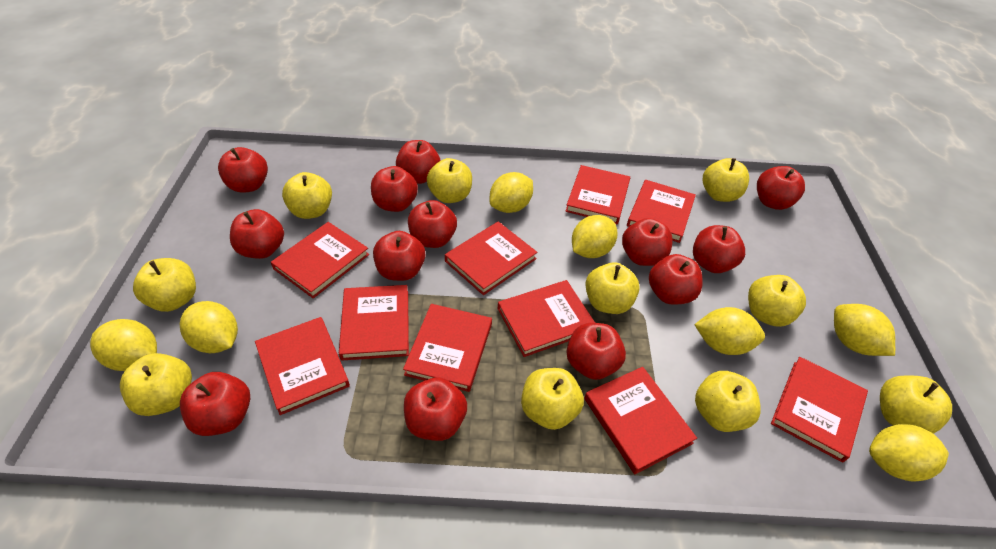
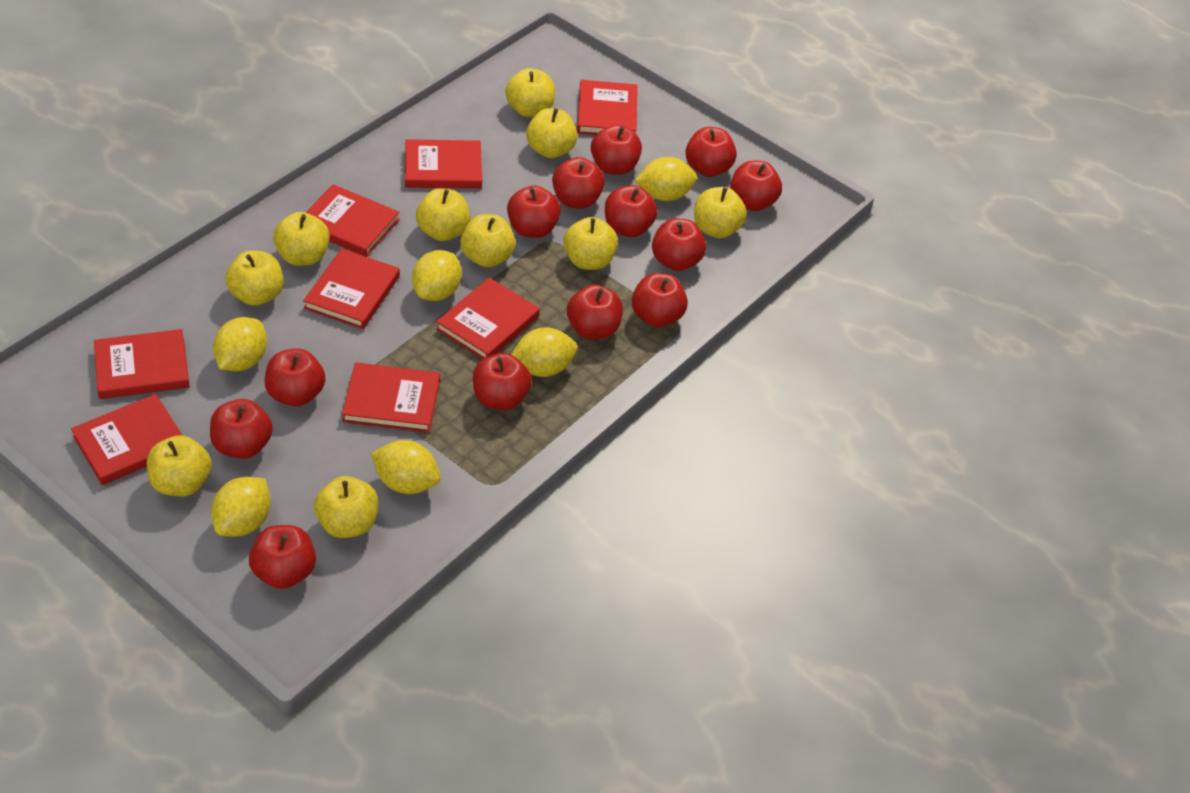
red book: 10 -> 8
yellow lemon: 7 -> 6

